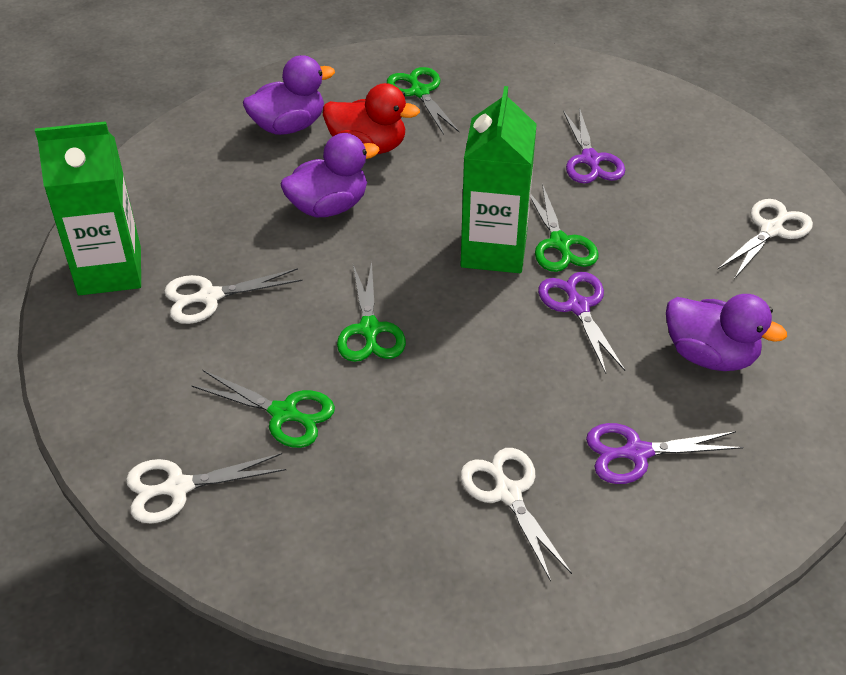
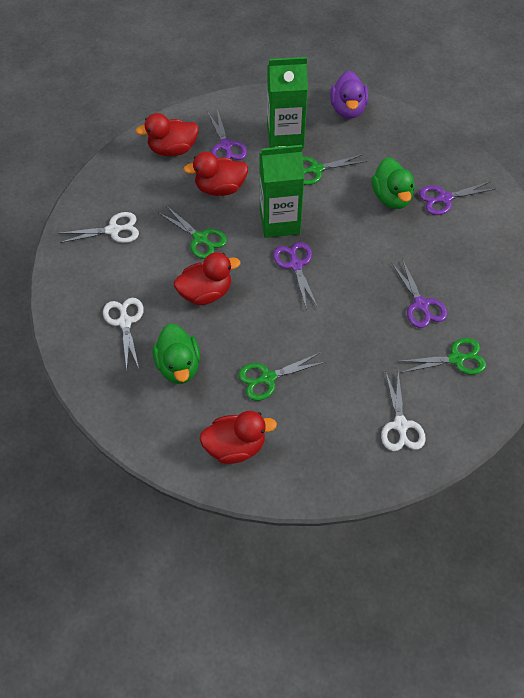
green duck: 0 -> 2
purple duck: 3 -> 1
purple scissors: 3 -> 4
red duck: 1 -> 4
white scissors: 4 -> 3

